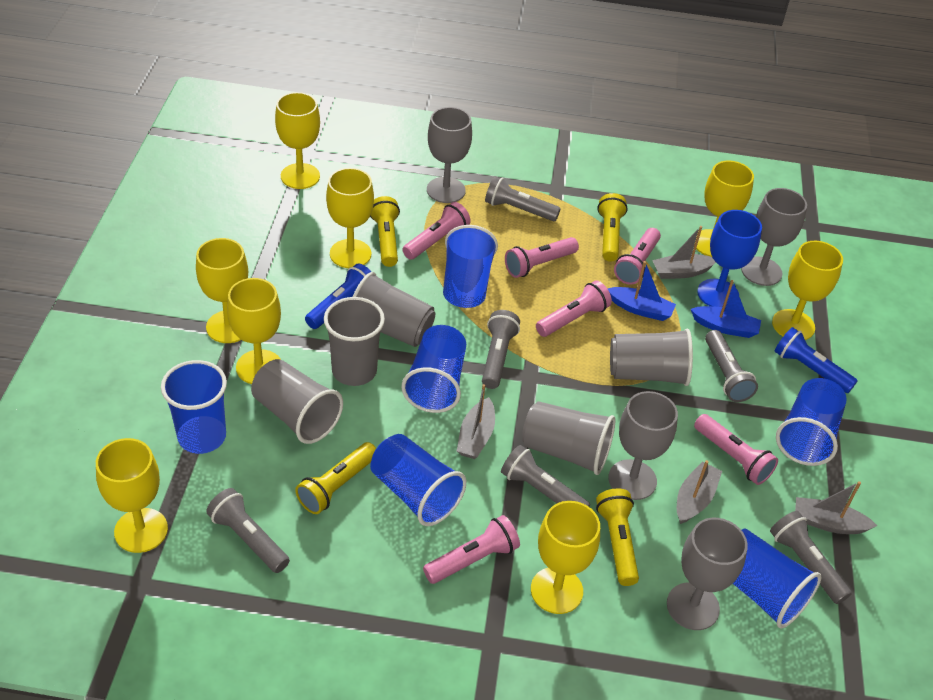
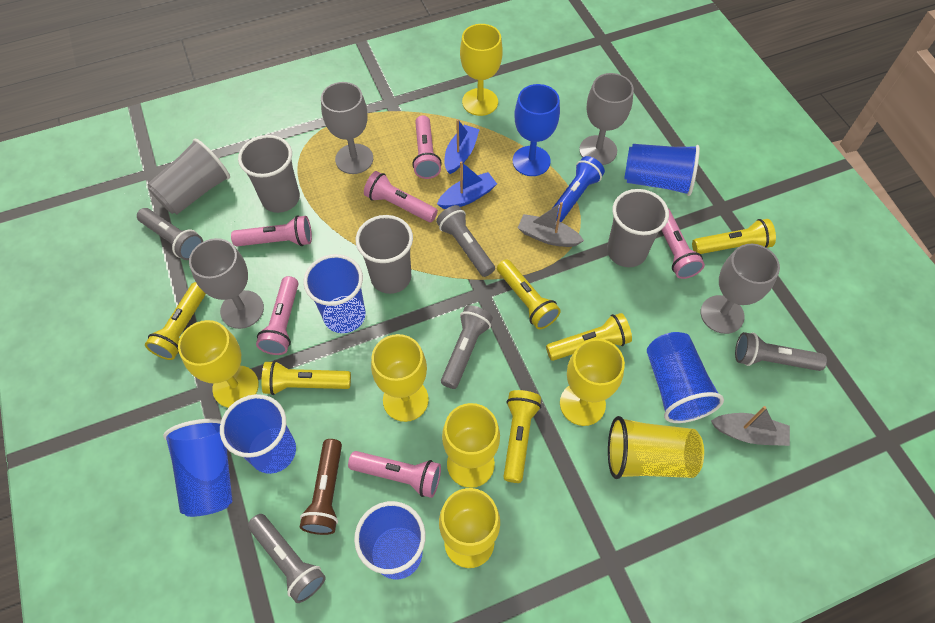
blue flashlight: 2 -> 1
brown flashlight: 0 -> 1
grey boat: 4 -> 2
grey cup: 5 -> 4
grey flashlight: 6 -> 5
yellow cup: 0 -> 1
yellow flashlight: 4 -> 6
yellow goblet: 8 -> 6

